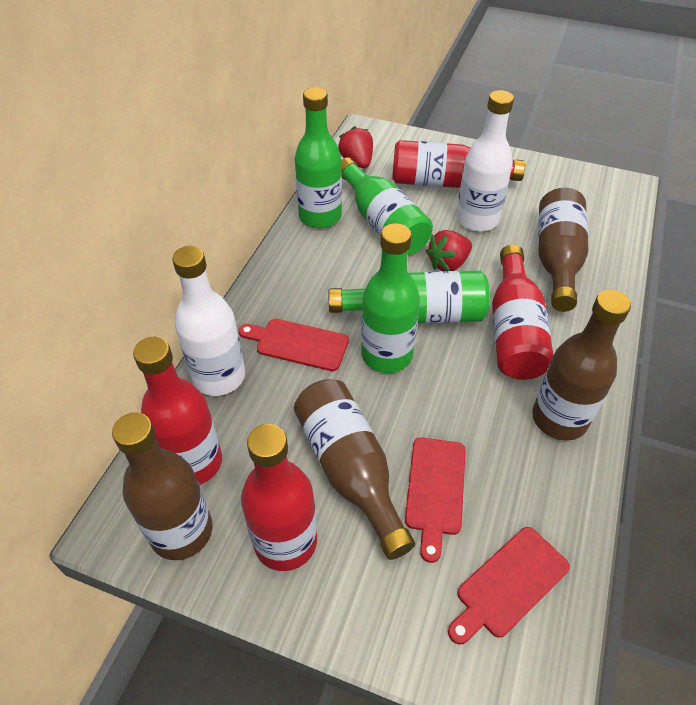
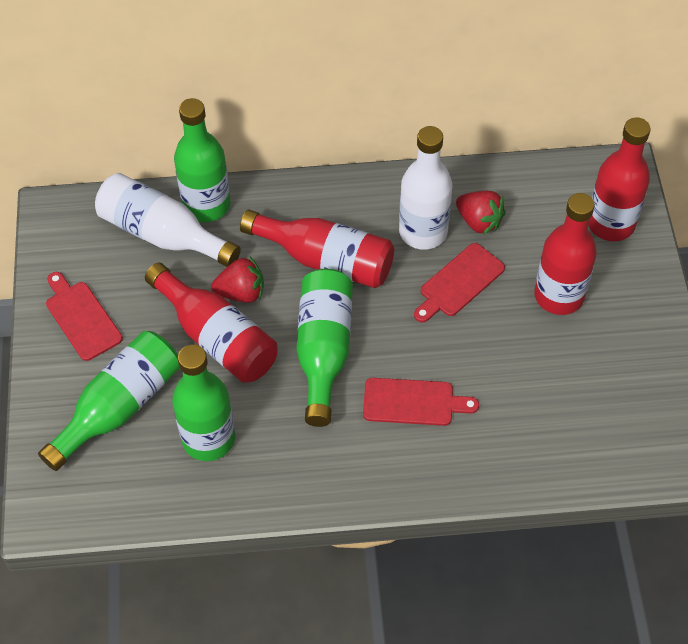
brown bottle: 4 -> 0

